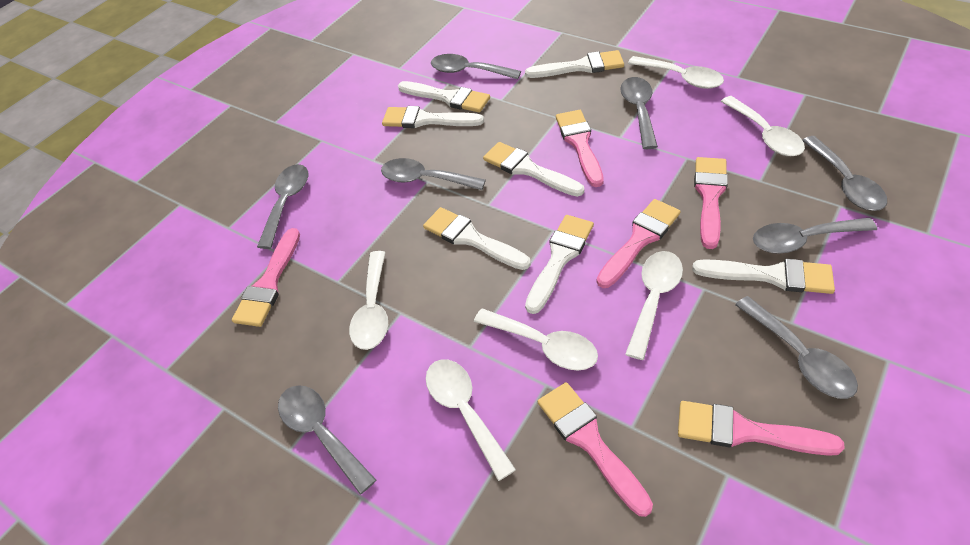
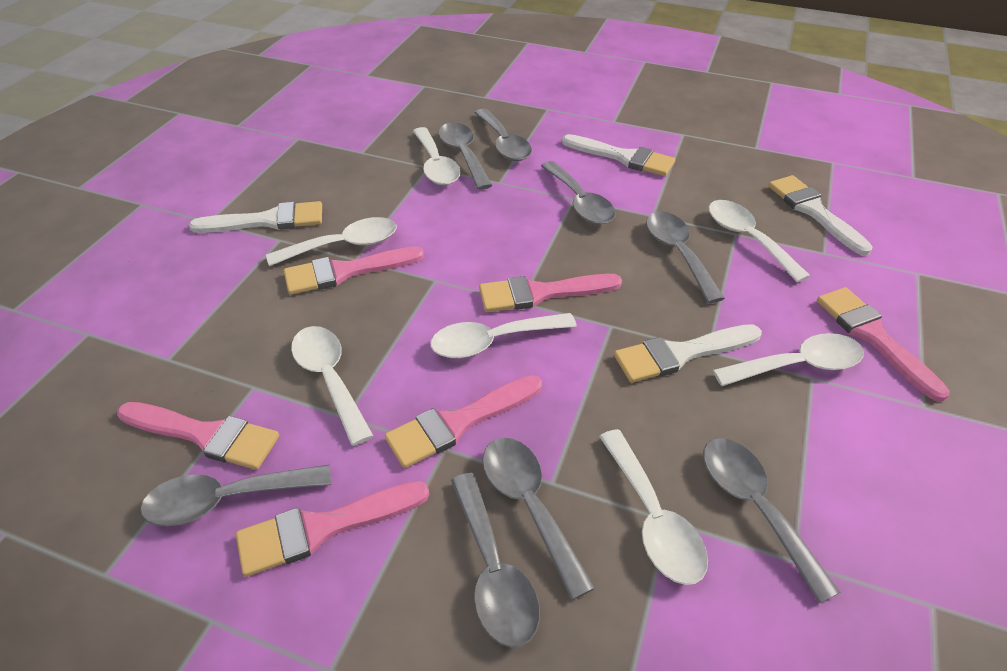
white brush: 7 -> 4
white spoon: 6 -> 7

